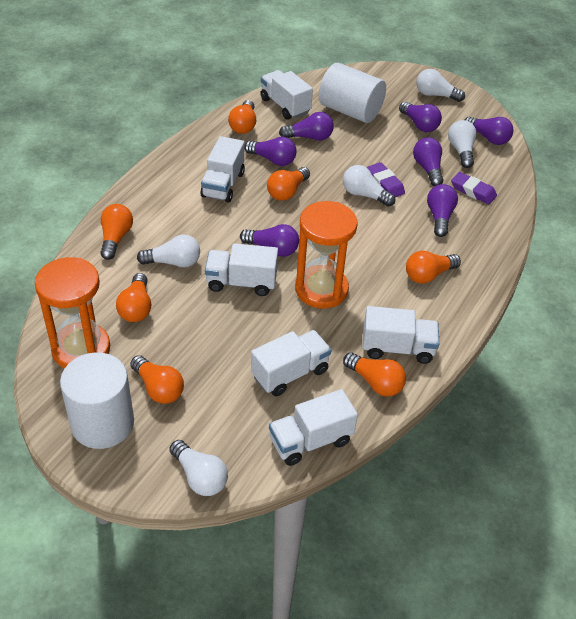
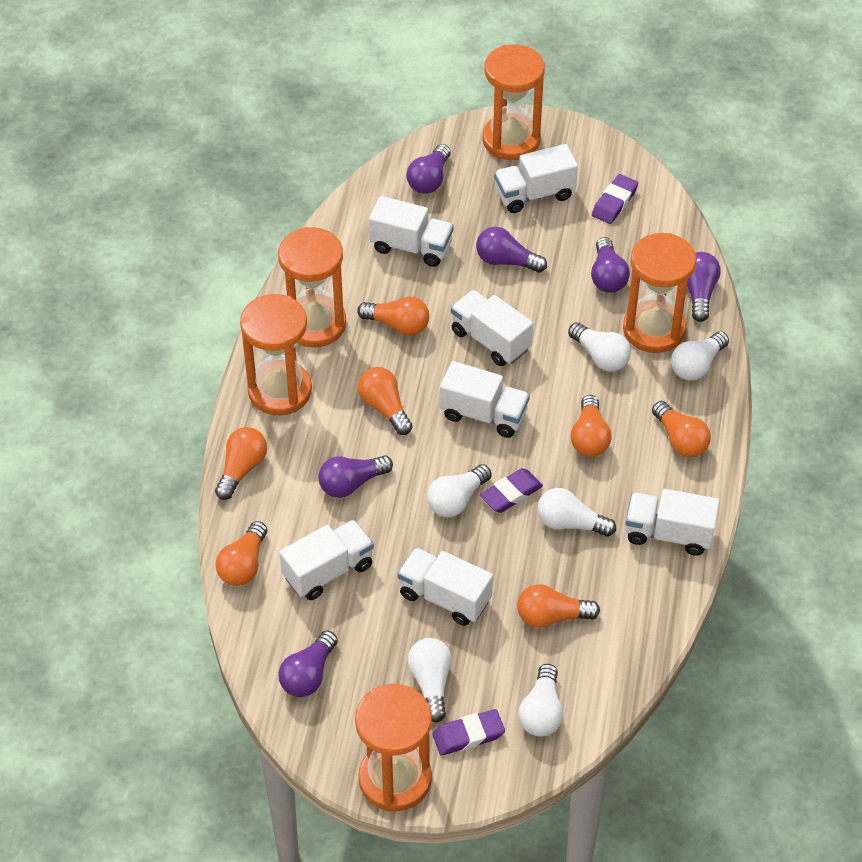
orange hourglass: 2 -> 5
purple eraser: 2 -> 3
purple light bulb: 7 -> 6
white cylinder: 2 -> 0
white light bulb: 5 -> 6
white truck: 6 -> 7

